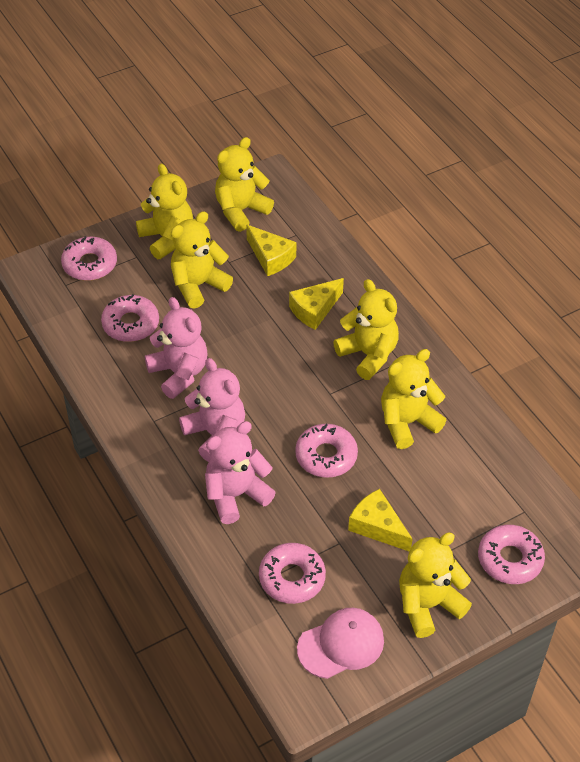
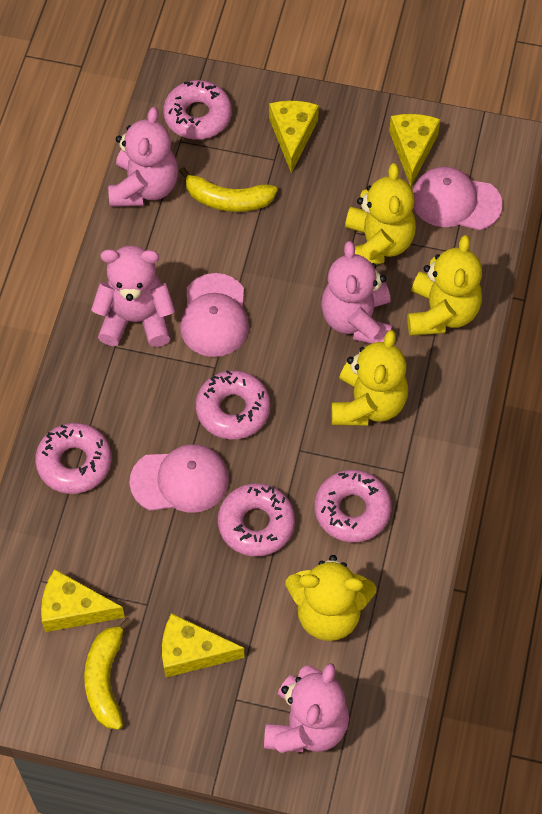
pink cap: 1 -> 3
pink teddy bear: 3 -> 4
yellow banana: 0 -> 2
yellow cheese: 3 -> 4
yellow teddy bear: 6 -> 4

